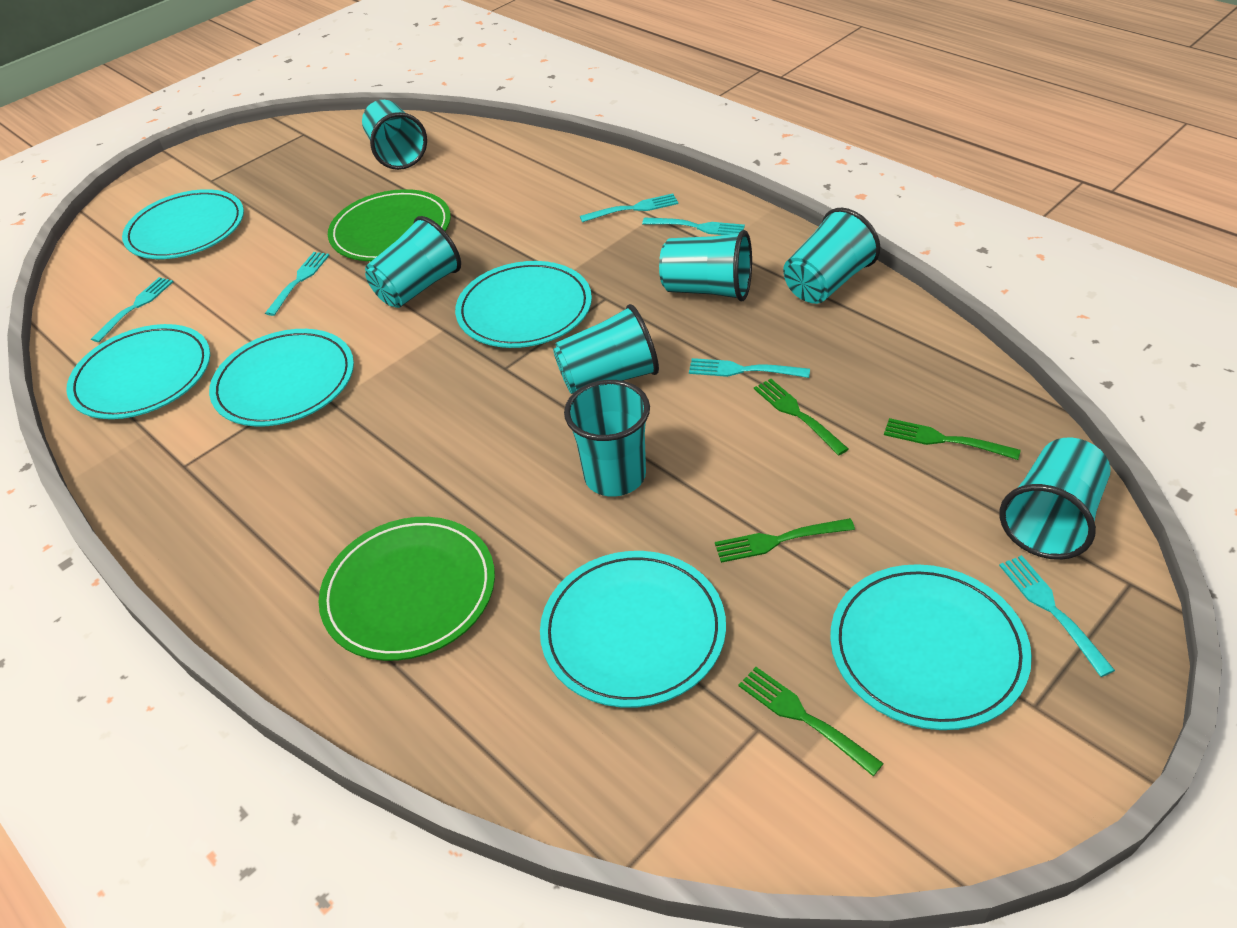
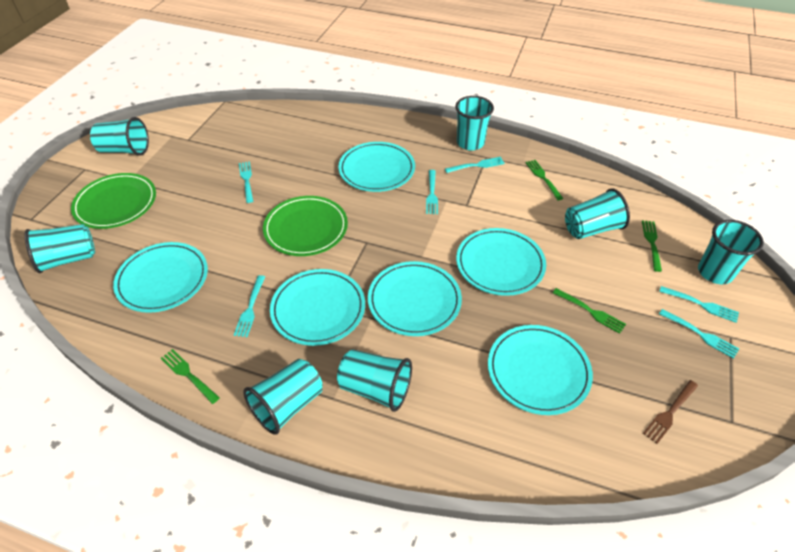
brown fork: 0 -> 1

